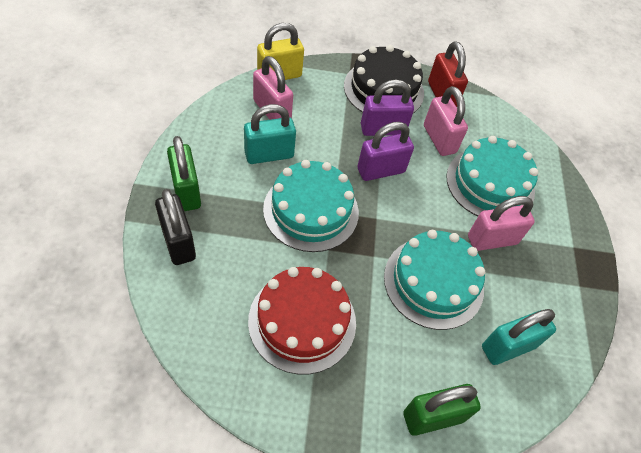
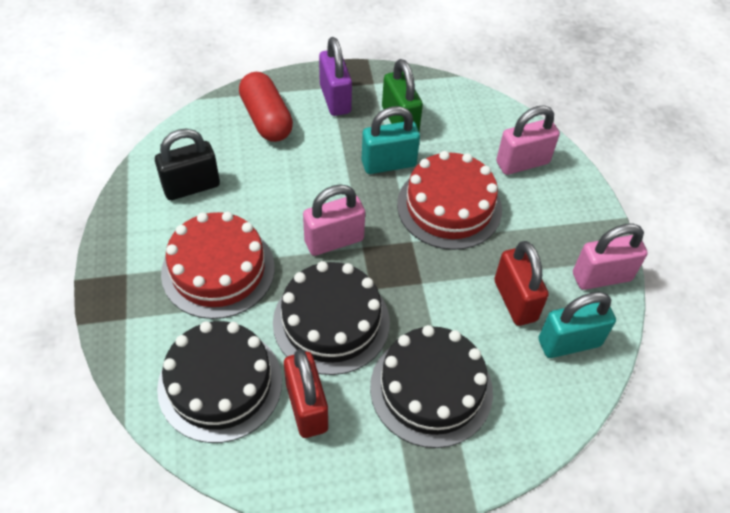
black cake: 1 -> 3
green padlock: 2 -> 1
purple padlock: 2 -> 1
red cake: 1 -> 2
red capsule: 0 -> 1
red padlock: 1 -> 2
turquoise cake: 3 -> 0
yellow padlock: 1 -> 0

